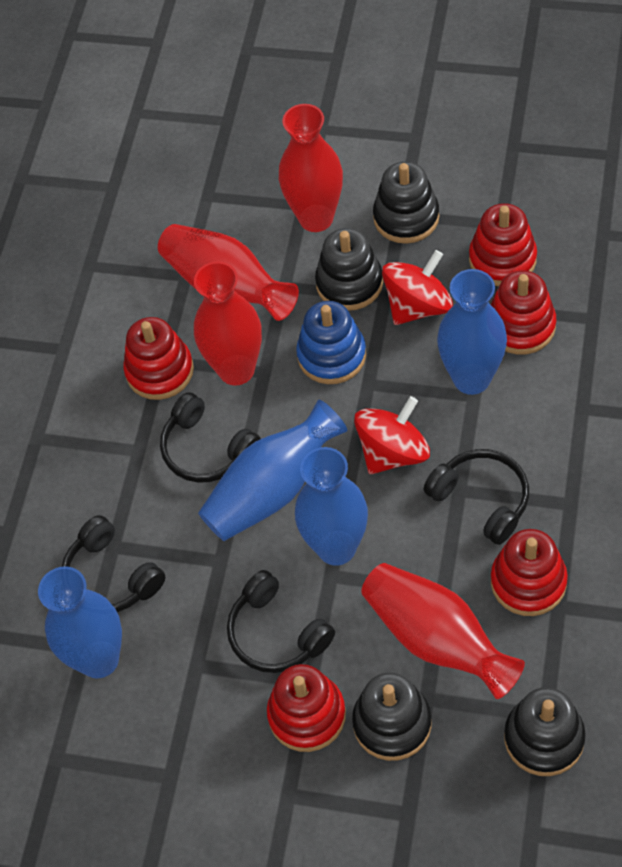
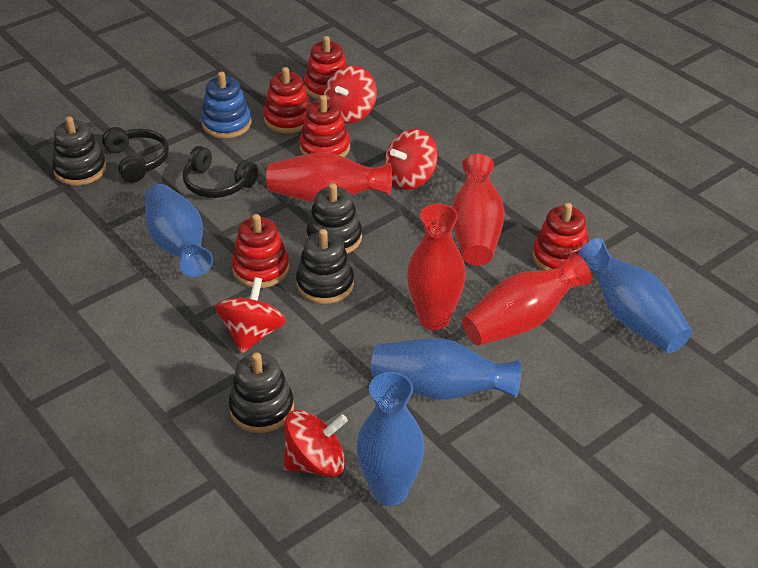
black headphones: 4 -> 2
red spinning top: 2 -> 4

